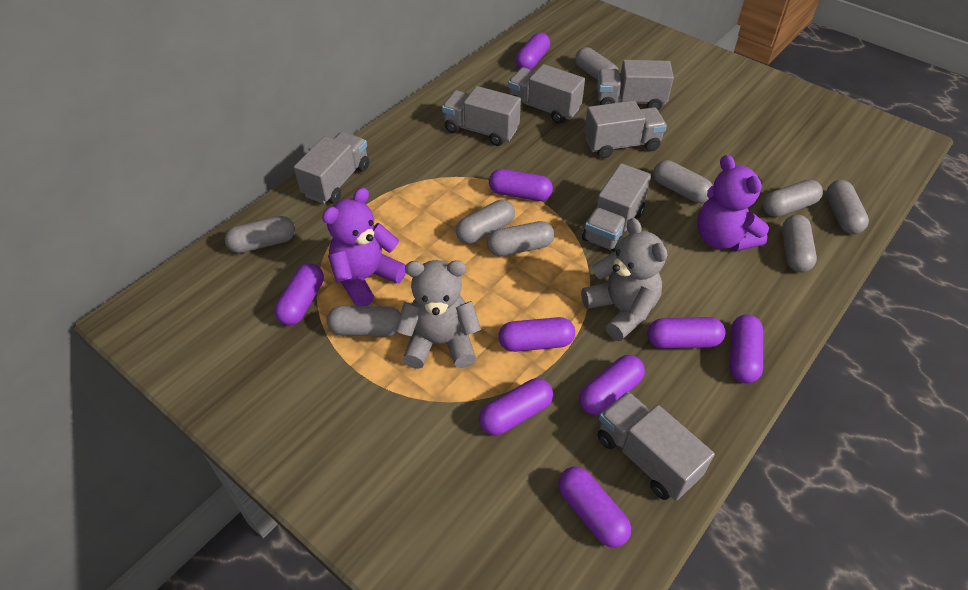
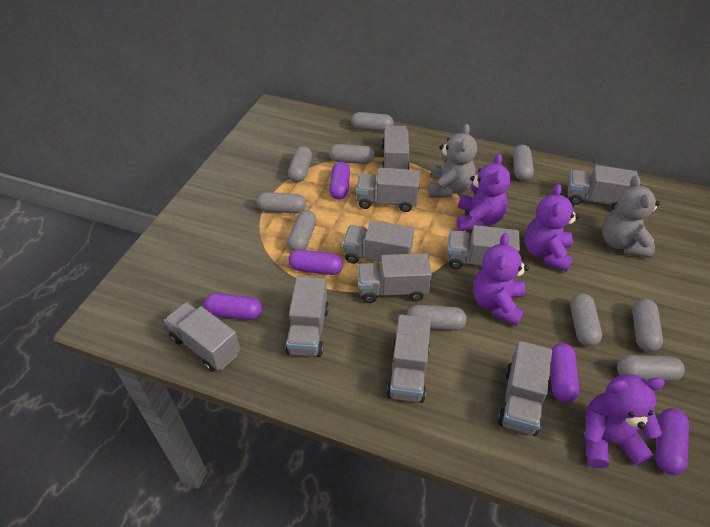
grey capsule: 9 -> 10
grey truck: 7 -> 10
purple capsule: 9 -> 5
purple teddy bear: 2 -> 4

